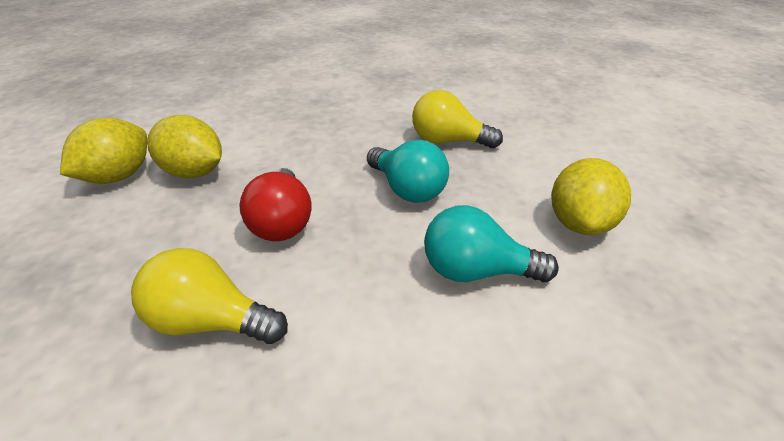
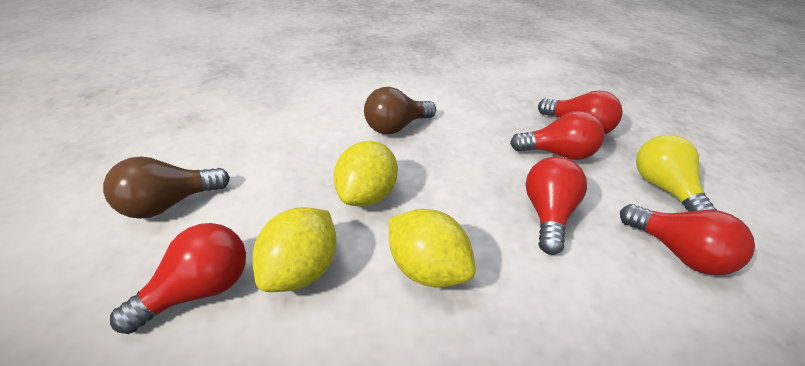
brown light bulb: 0 -> 2
red light bulb: 1 -> 5
turquoise light bulb: 2 -> 0
yellow light bulb: 2 -> 1

